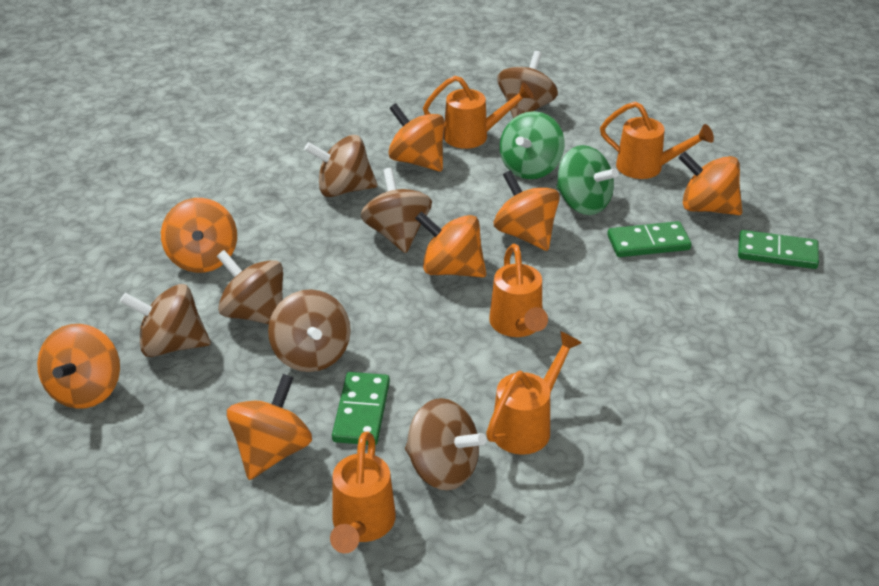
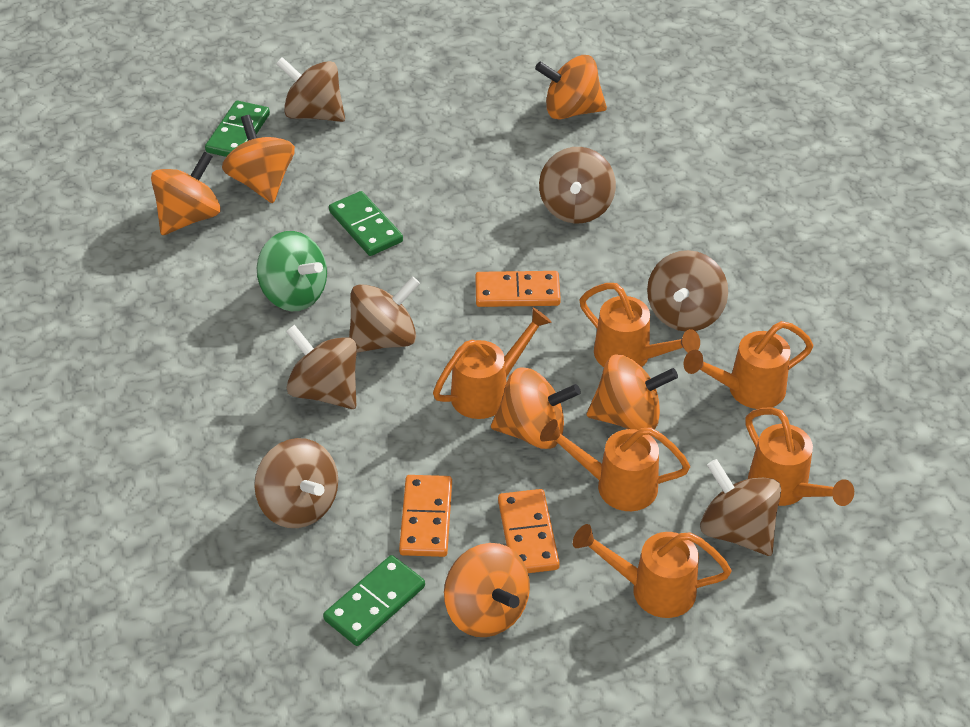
green spinning top: 2 -> 1
orange domino: 0 -> 3
orange spinning top: 7 -> 6
orange watering can: 5 -> 6

